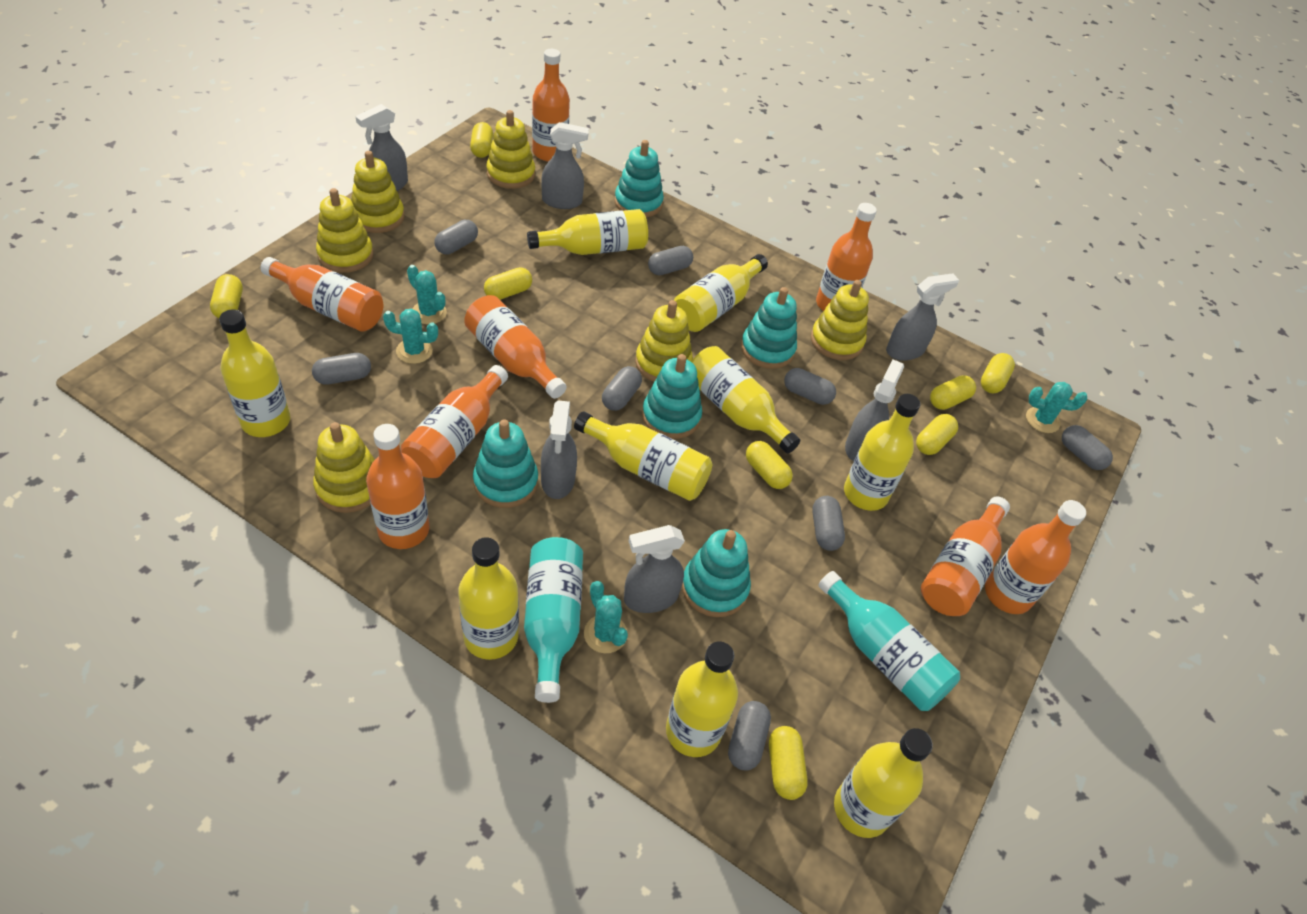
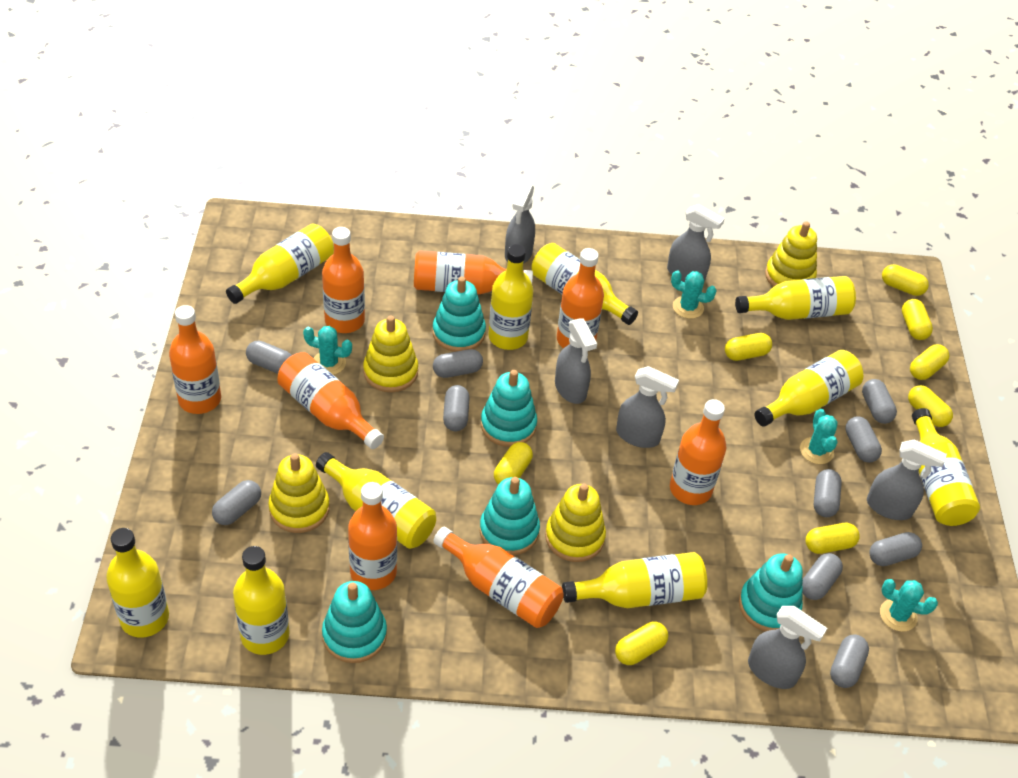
grey capsule: 8 -> 10
turquoise bottle: 2 -> 0
yellow bottle: 9 -> 10
yellow stacking toy: 6 -> 4

